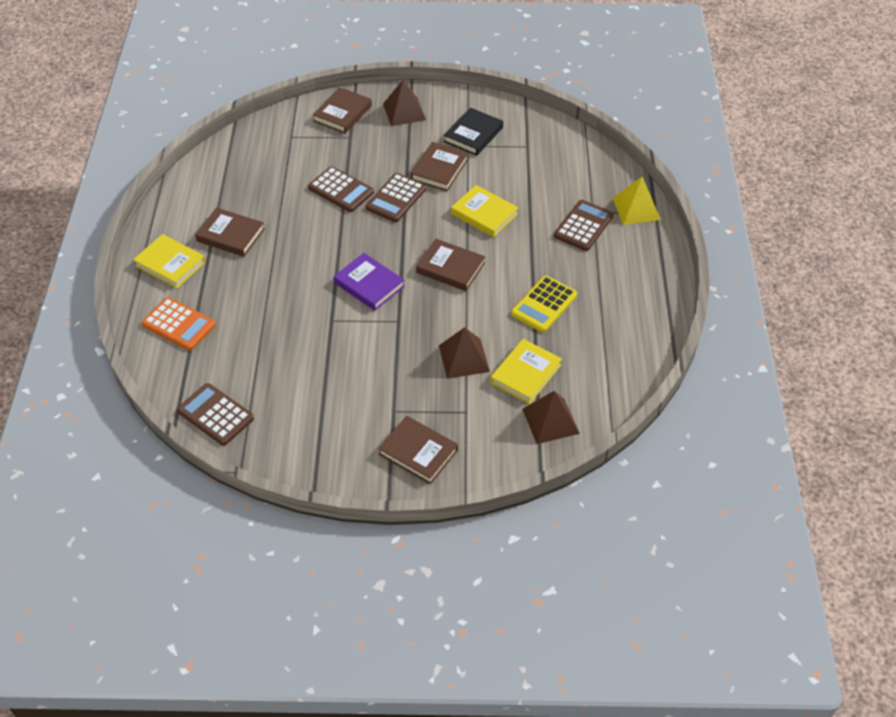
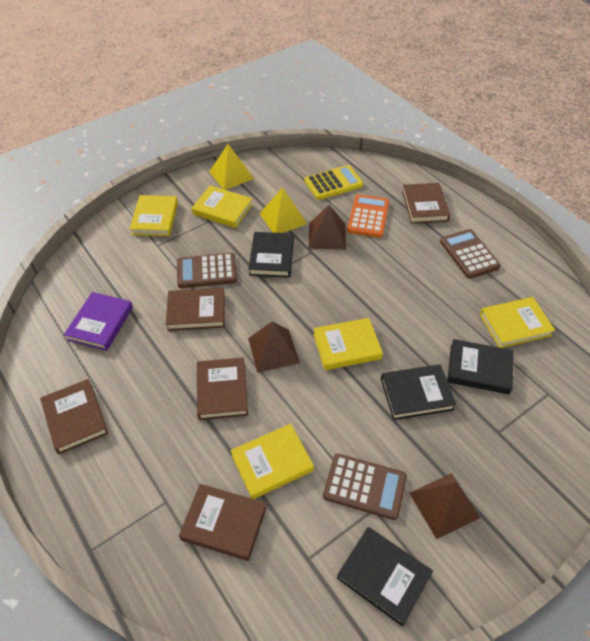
black book: 1 -> 4
brown calculator: 4 -> 3
yellow book: 3 -> 5
yellow pyramid: 1 -> 2

